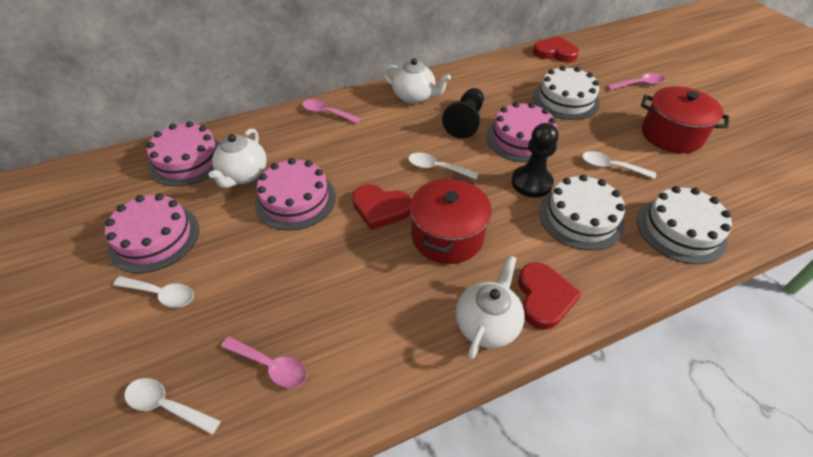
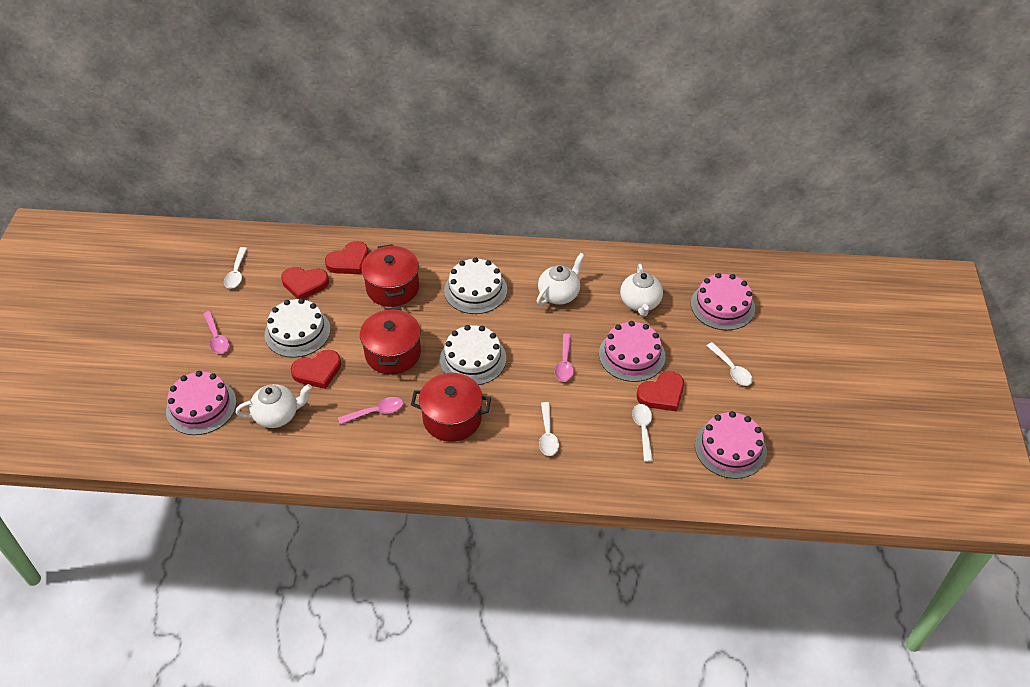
black pawn: 2 -> 0
red heart: 3 -> 4
red pot: 2 -> 3

